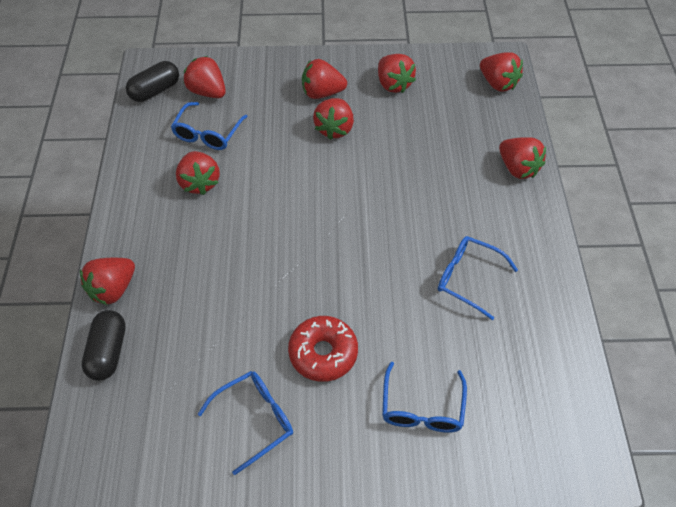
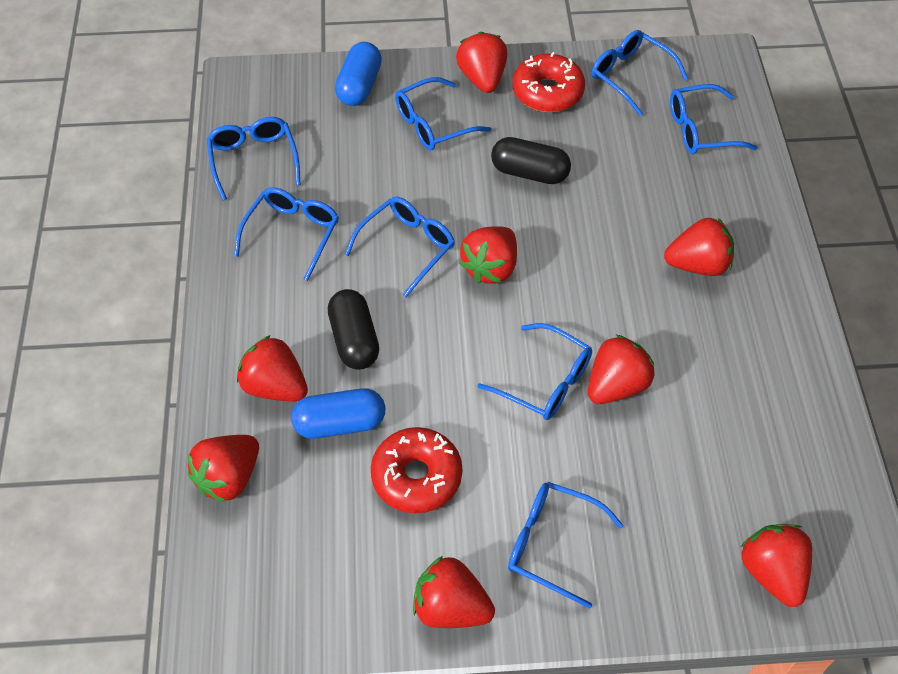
blue capsule: 0 -> 2
blue glasses: 4 -> 8
red donut: 1 -> 2

